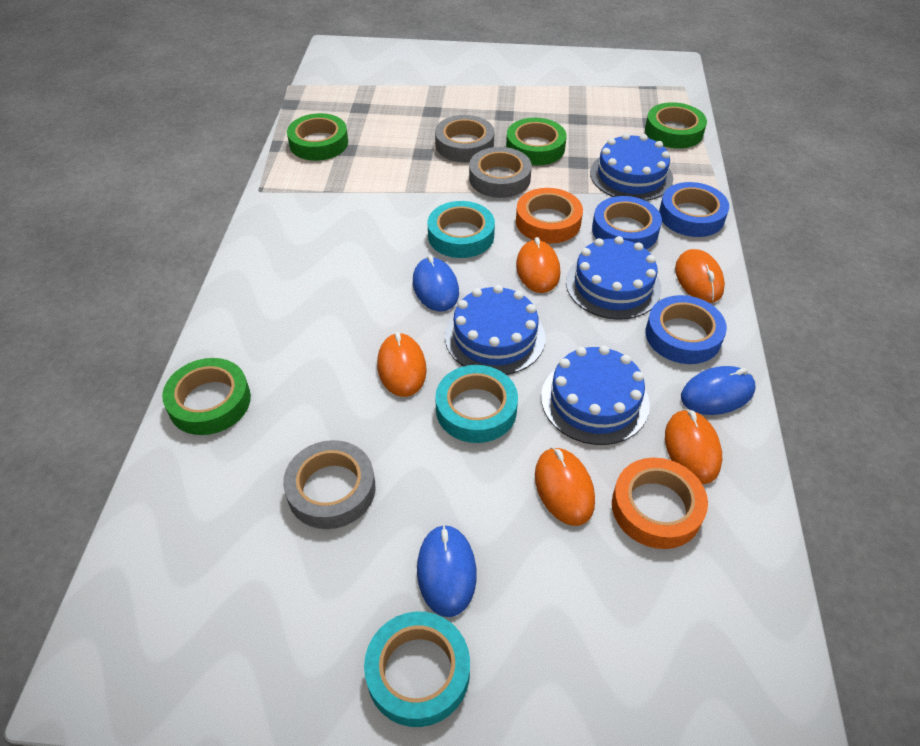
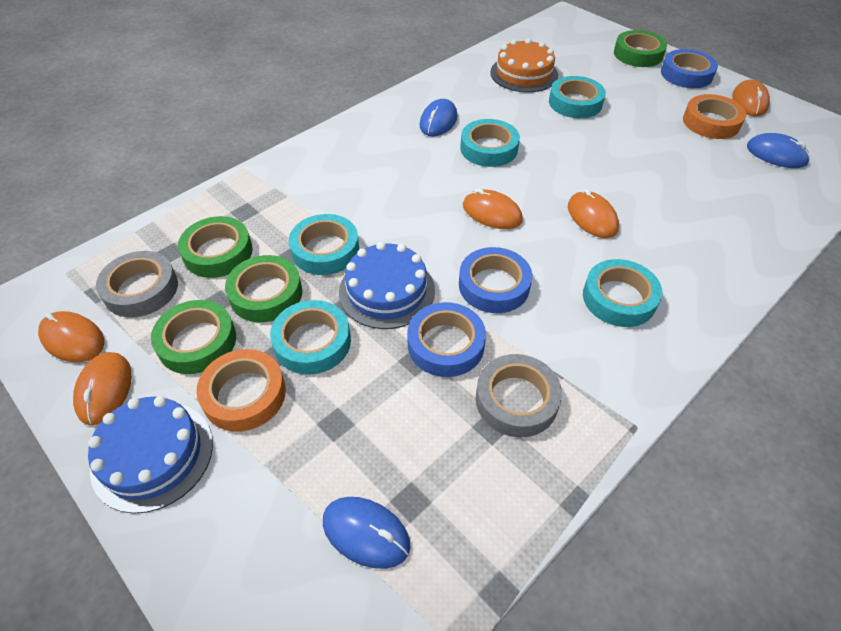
blue cake: 4 -> 2
grey tape: 3 -> 2
orange cake: 0 -> 1
turquoise tape: 3 -> 5

